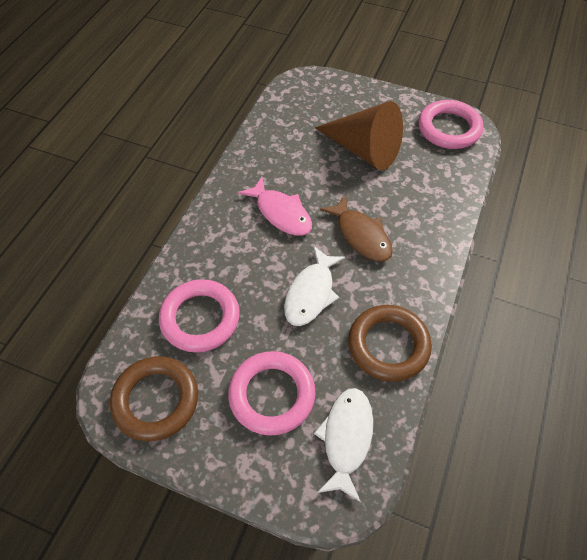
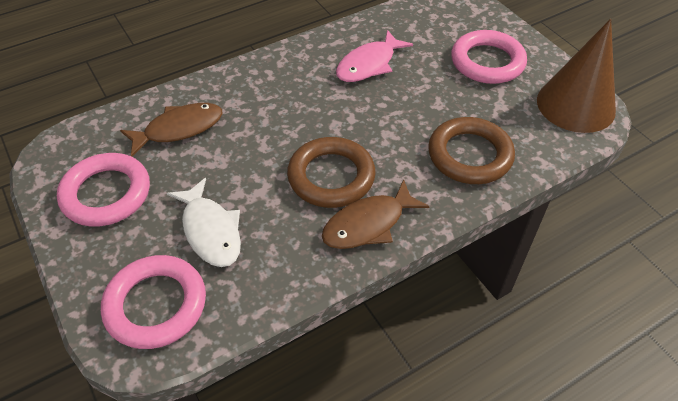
brown fish: 1 -> 2
white fish: 2 -> 1

